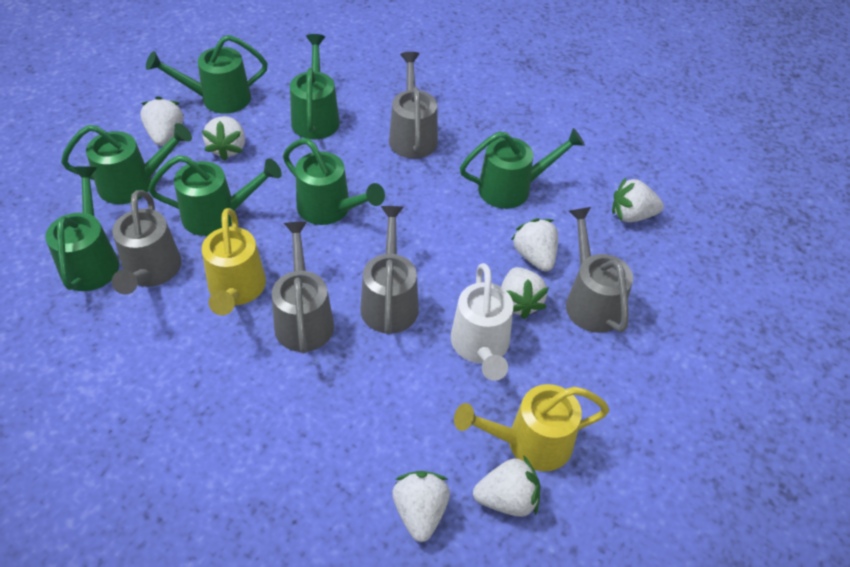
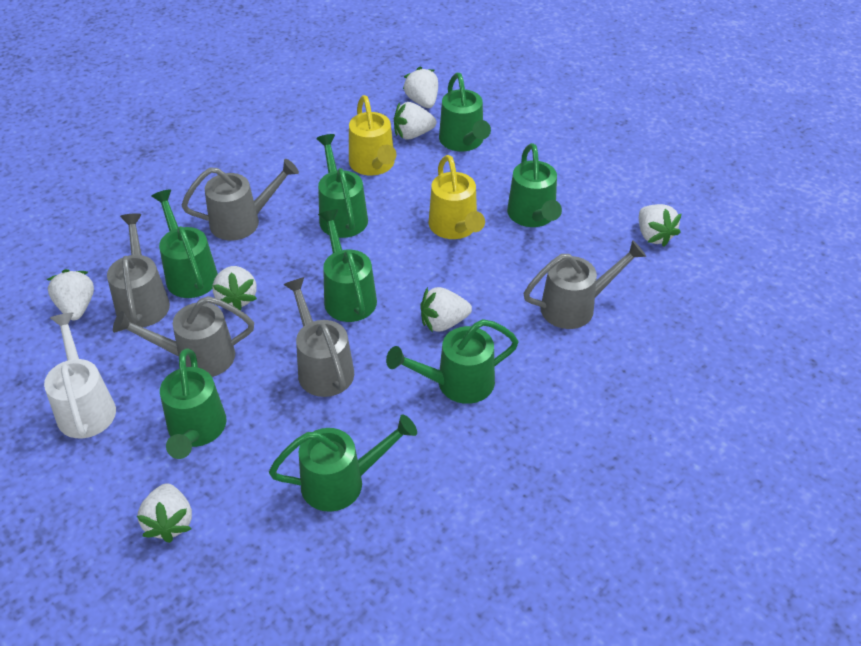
green watering can: 7 -> 8

